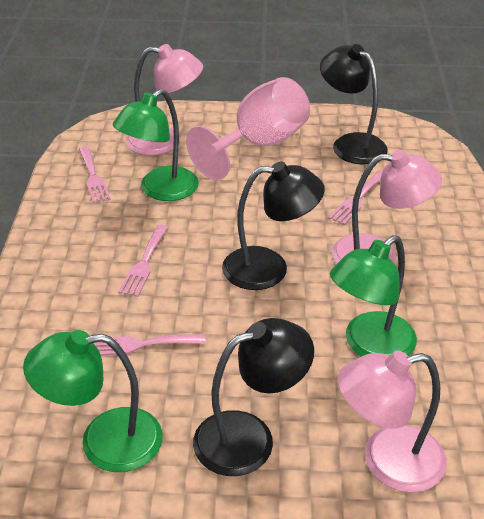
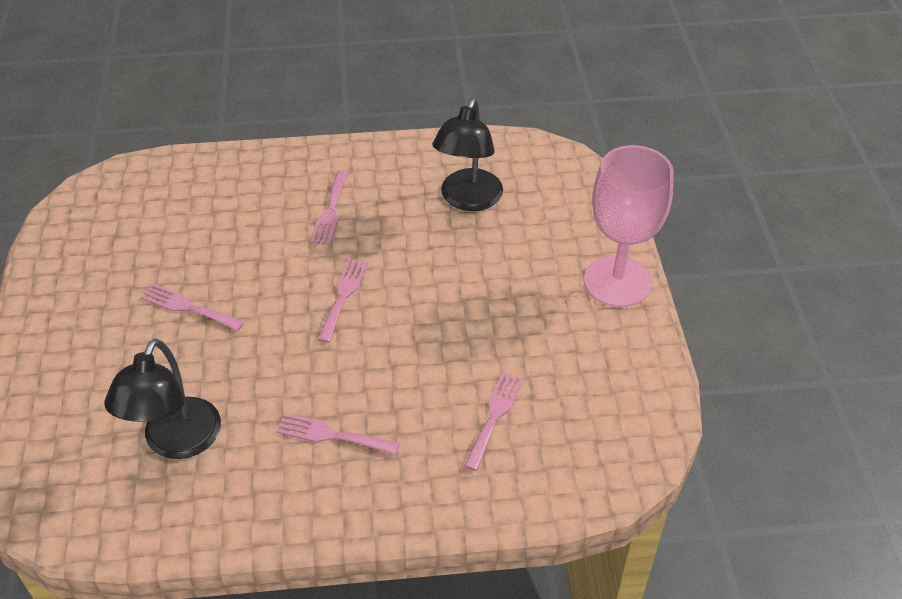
black lamp: 3 -> 2
green lamp: 3 -> 0
pink fork: 4 -> 5
pink lamp: 3 -> 0

